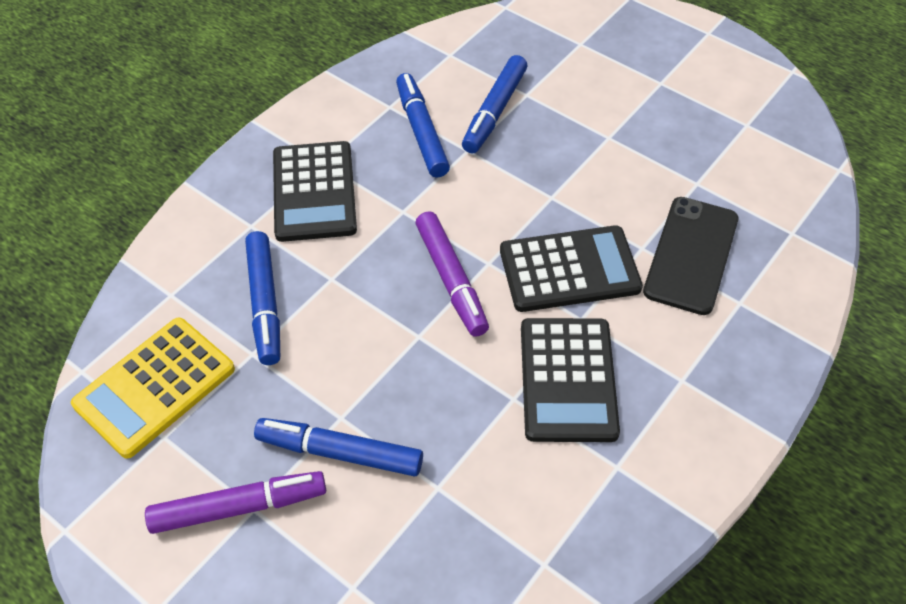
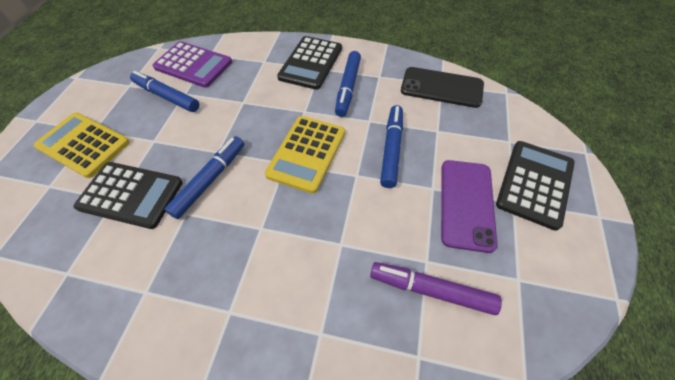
purple calculator: 0 -> 1
purple marker: 2 -> 1
purple phone: 0 -> 1
yellow calculator: 1 -> 2

